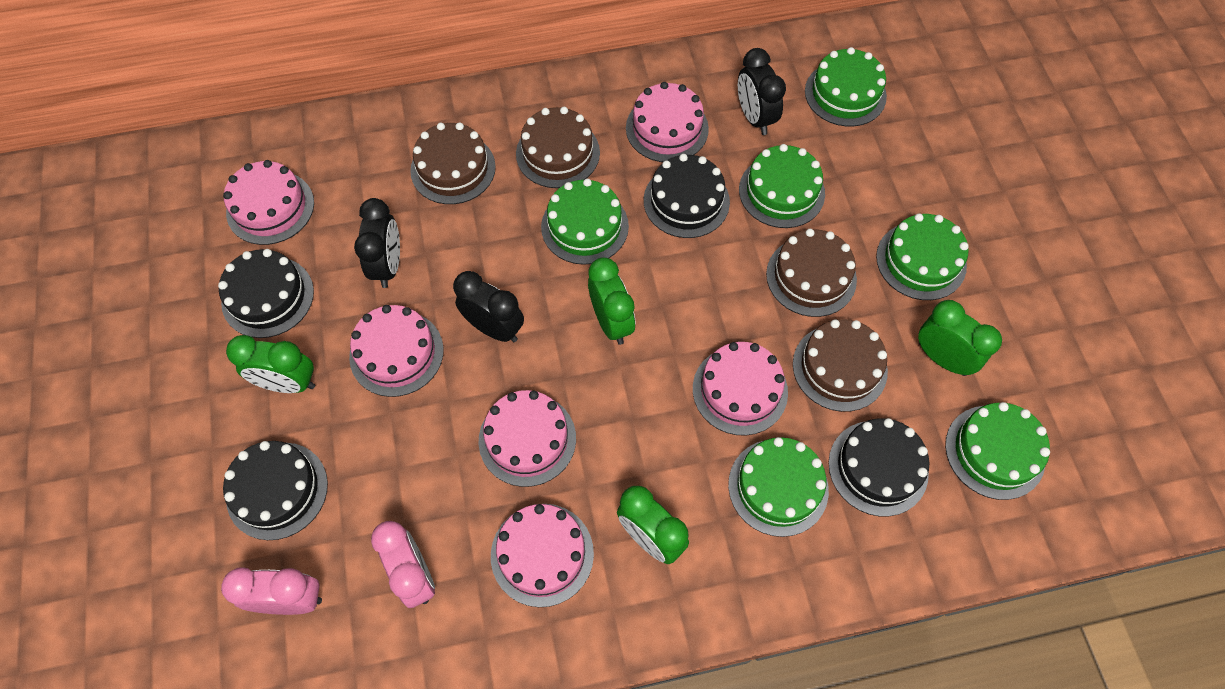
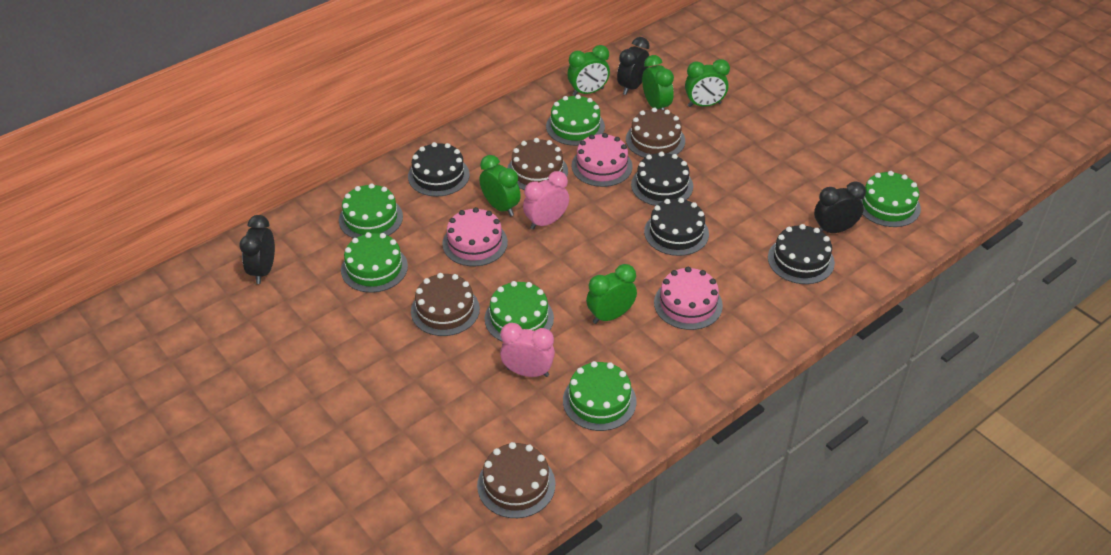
green clock: 4 -> 5
pink cake: 6 -> 3

